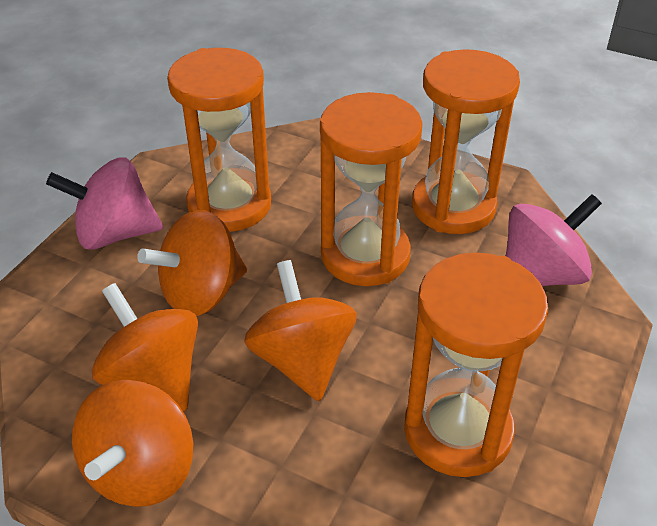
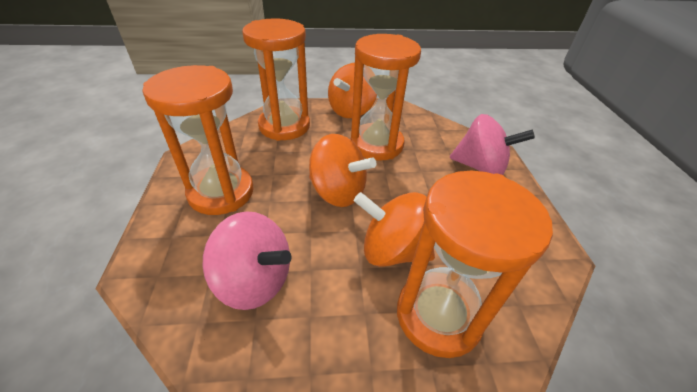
orange spinning top: 4 -> 3

